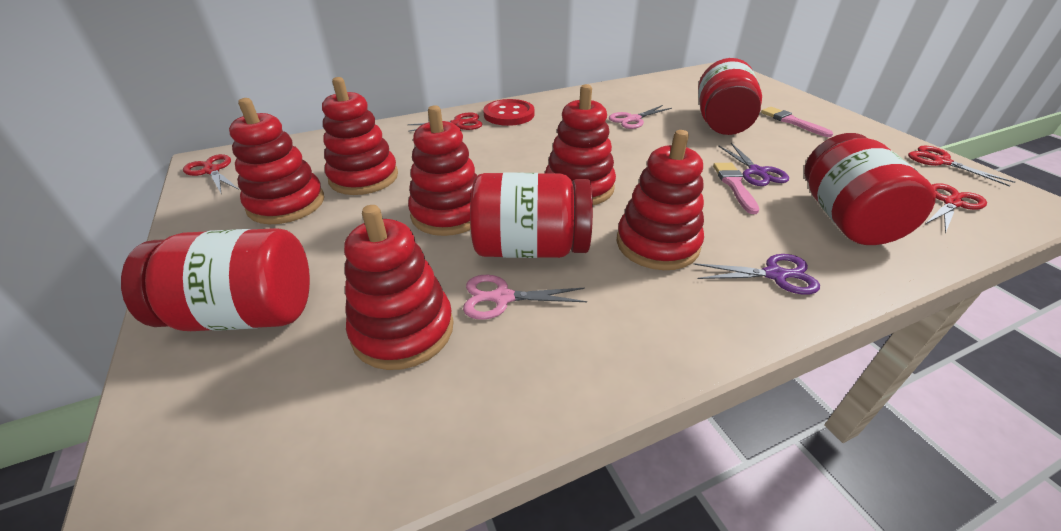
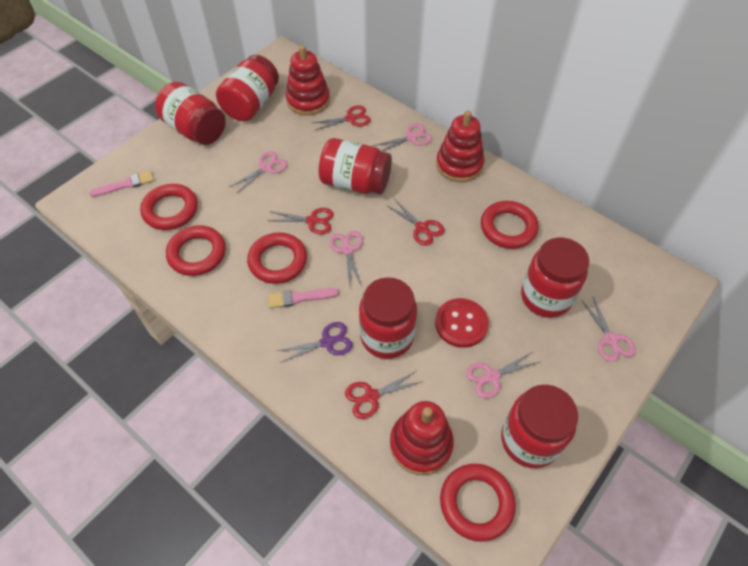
pink scissors: 2 -> 5
purple scissors: 2 -> 1
red jar: 4 -> 6
red ring: 0 -> 5
red stacking toy: 6 -> 3

